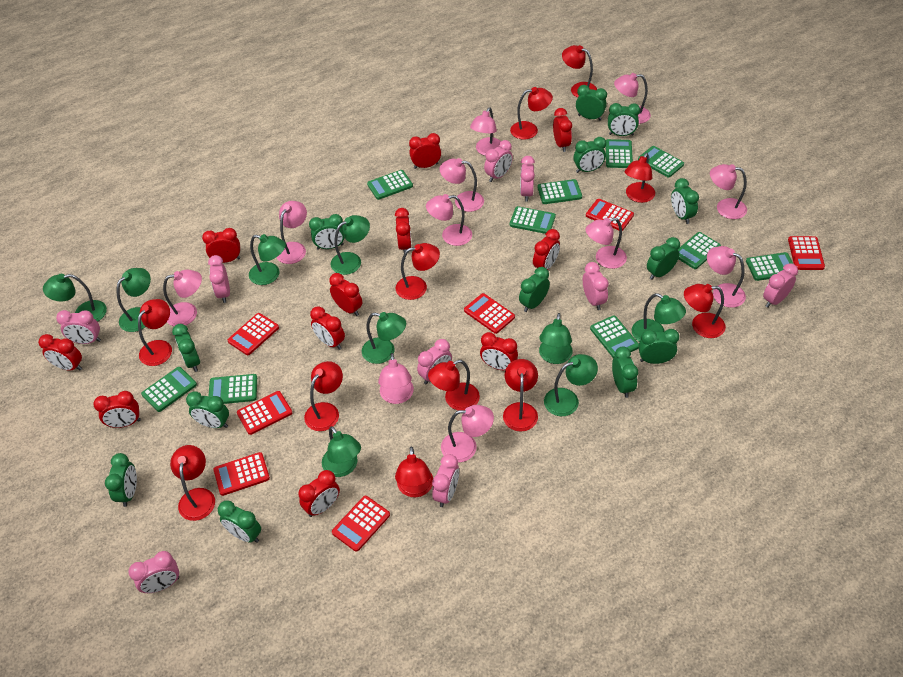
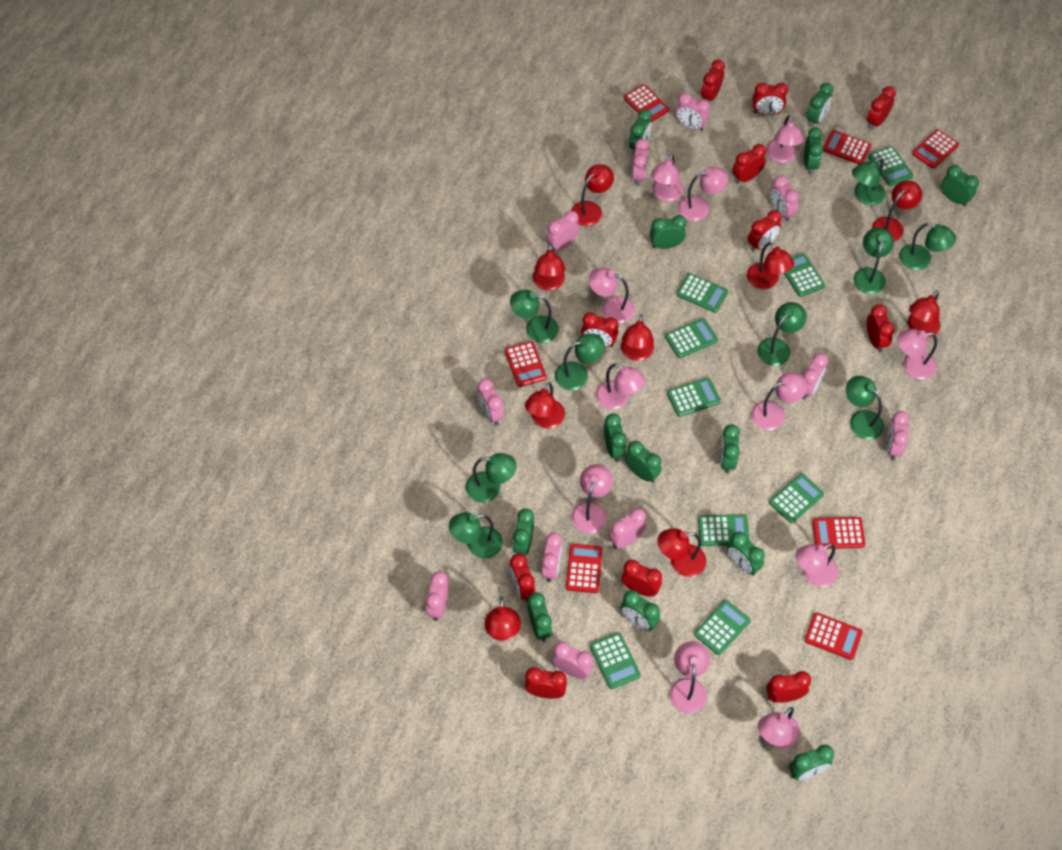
green calculator: 10 -> 9
pink clock: 9 -> 11
red lamp: 11 -> 9

